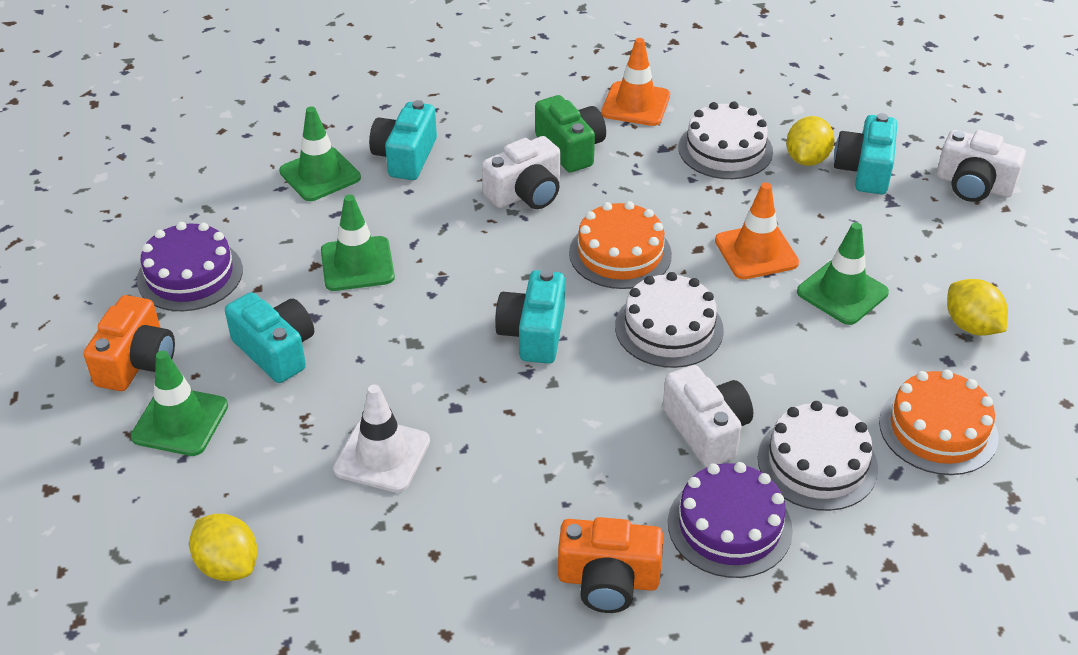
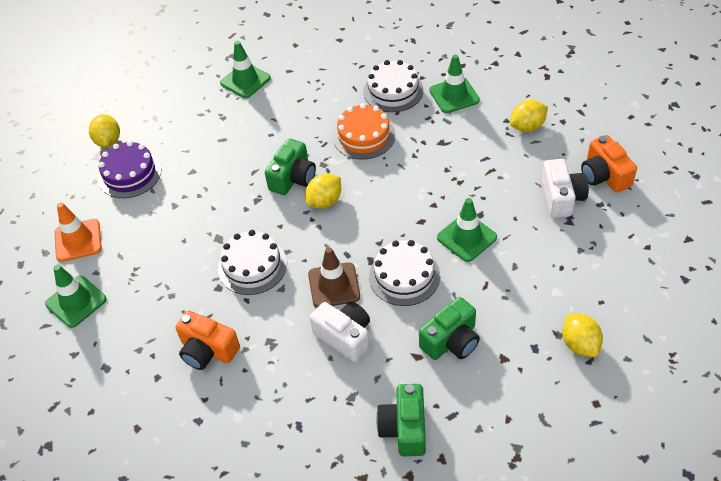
brown traffic cone: 0 -> 1
green camera: 1 -> 3
orange cake: 2 -> 1
orange traffic cone: 2 -> 1
purple cake: 2 -> 1
turquoise camera: 4 -> 0
white camera: 3 -> 2
white traffic cone: 1 -> 0
yellow lemon: 3 -> 4

